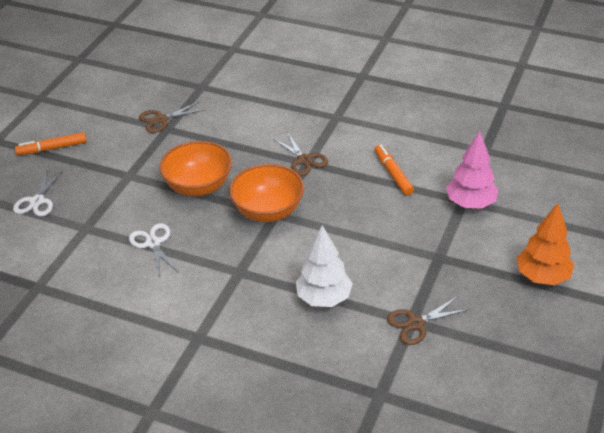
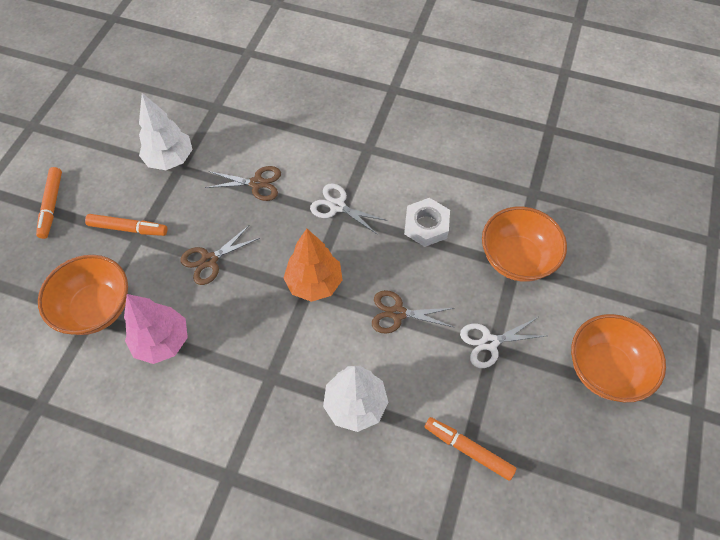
orange bowl: 2 -> 3
orange marker: 2 -> 3
white nut: 0 -> 1
white tree: 1 -> 2

